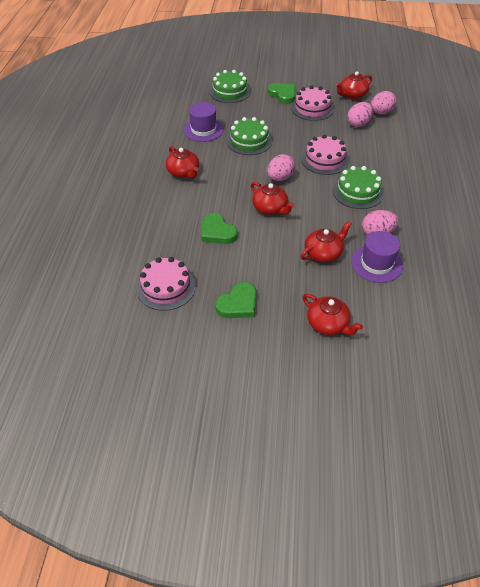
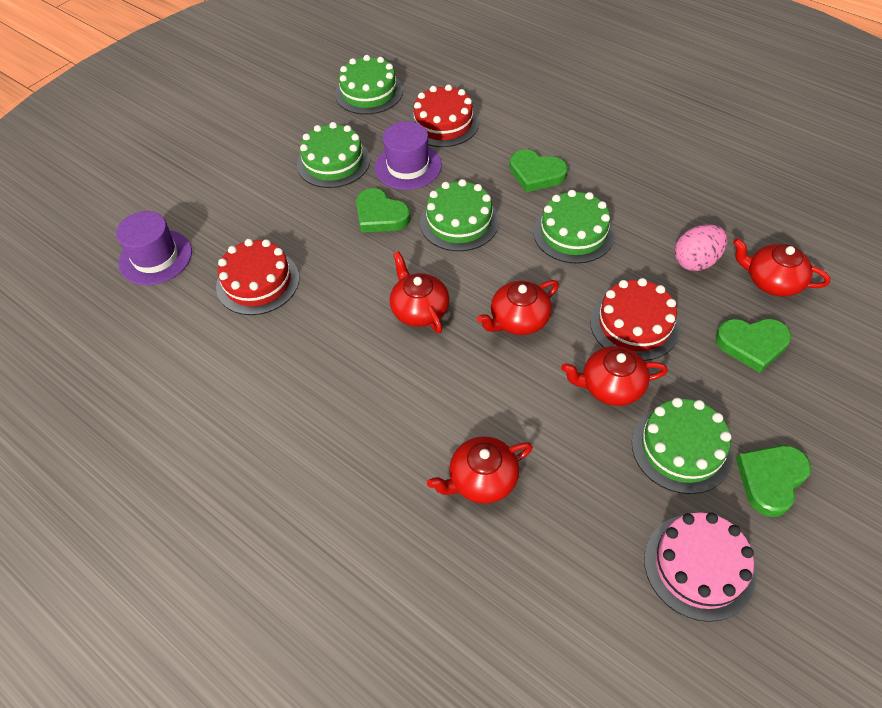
green cake: 3 -> 5
green heart: 3 -> 4
pink cake: 3 -> 1
pink egg: 4 -> 1
red cake: 0 -> 3

